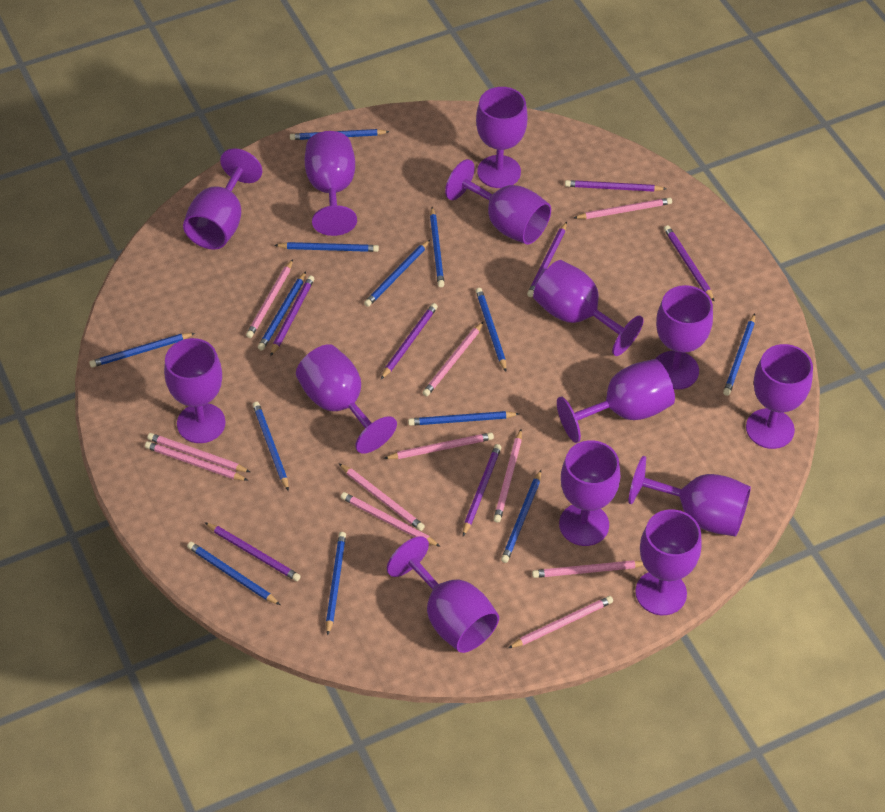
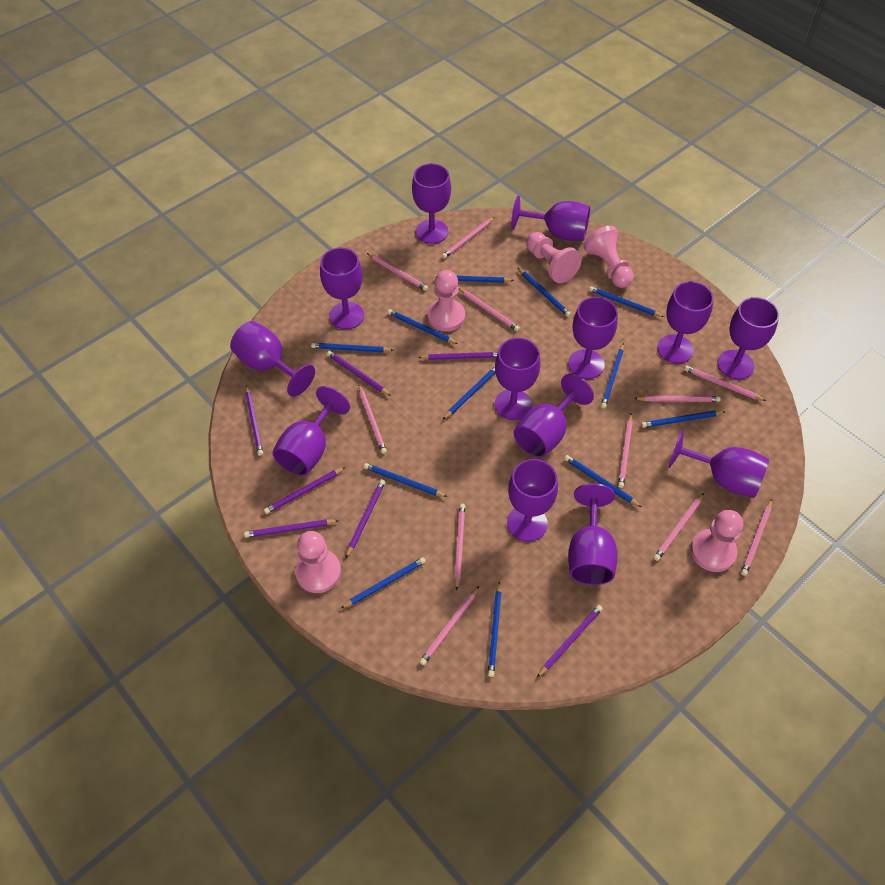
blue pencil: 13 -> 12
pink pawn: 0 -> 5
purple goblet: 14 -> 13

